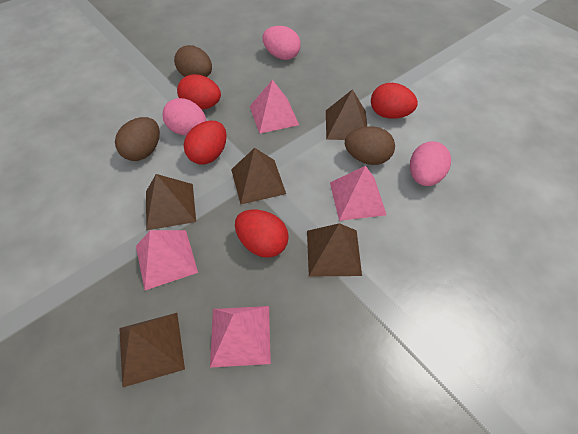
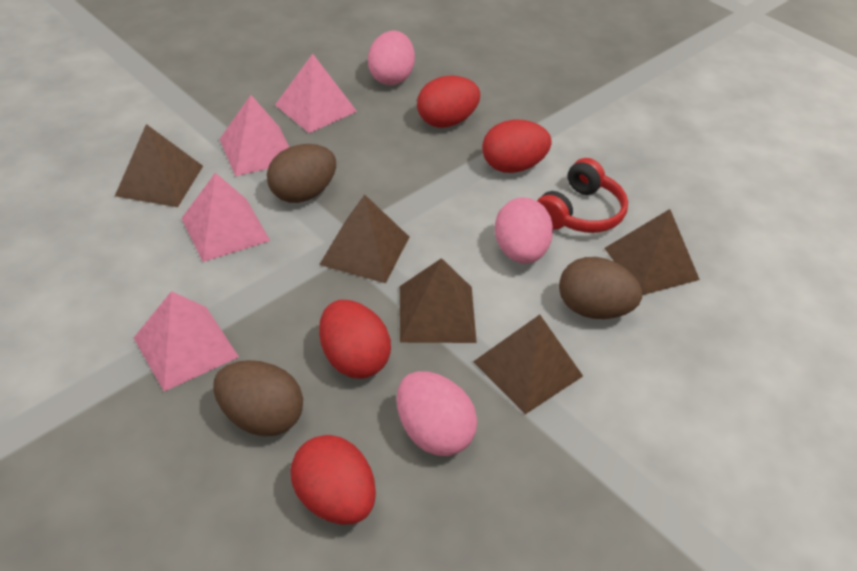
red headphones: 0 -> 1

